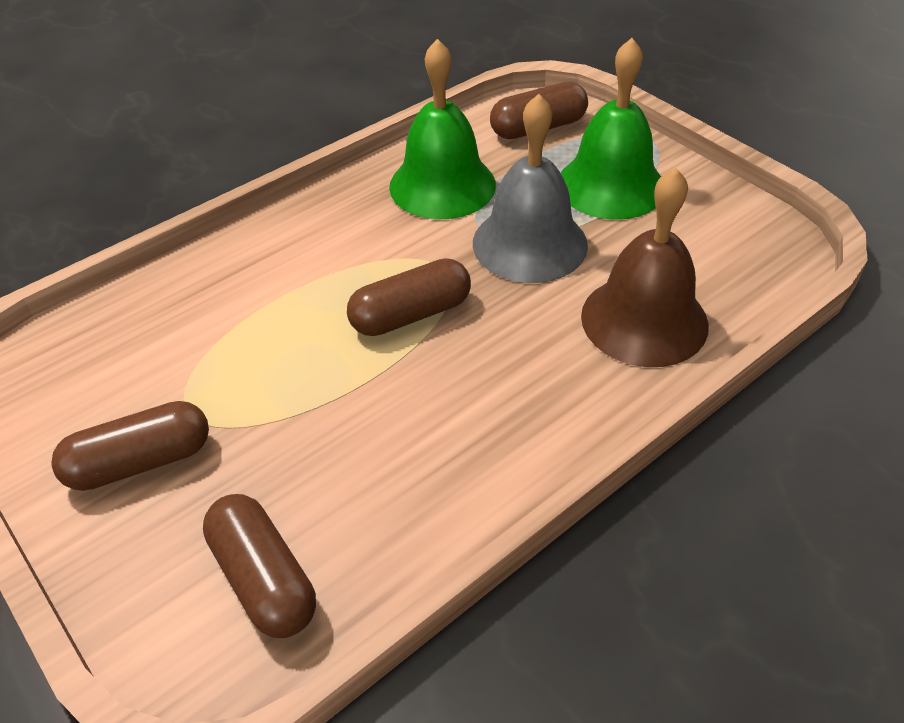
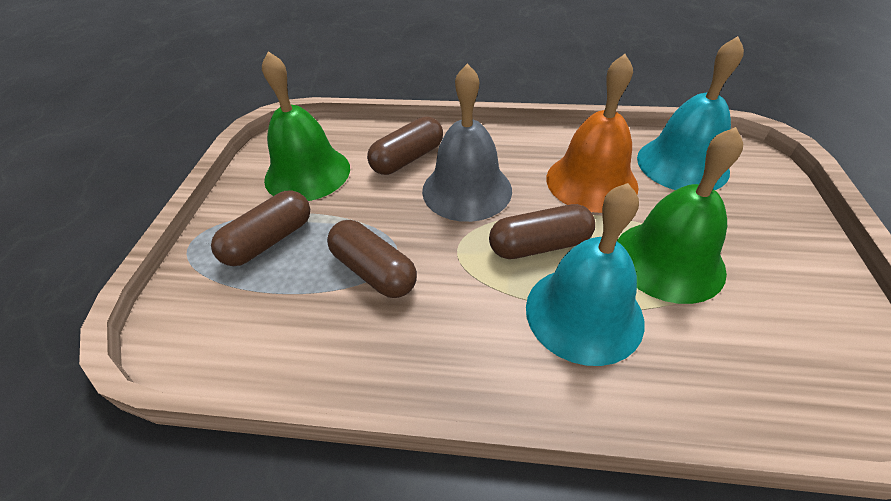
brown bell: 1 -> 0
orange bell: 0 -> 1
turquoise bell: 0 -> 2

